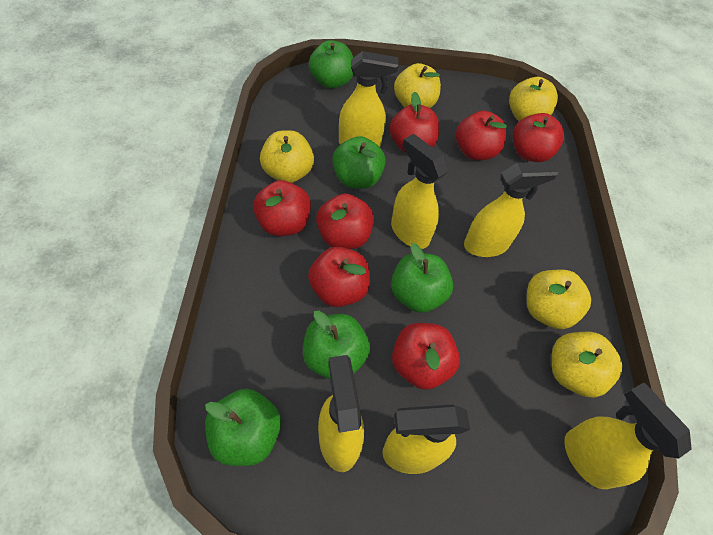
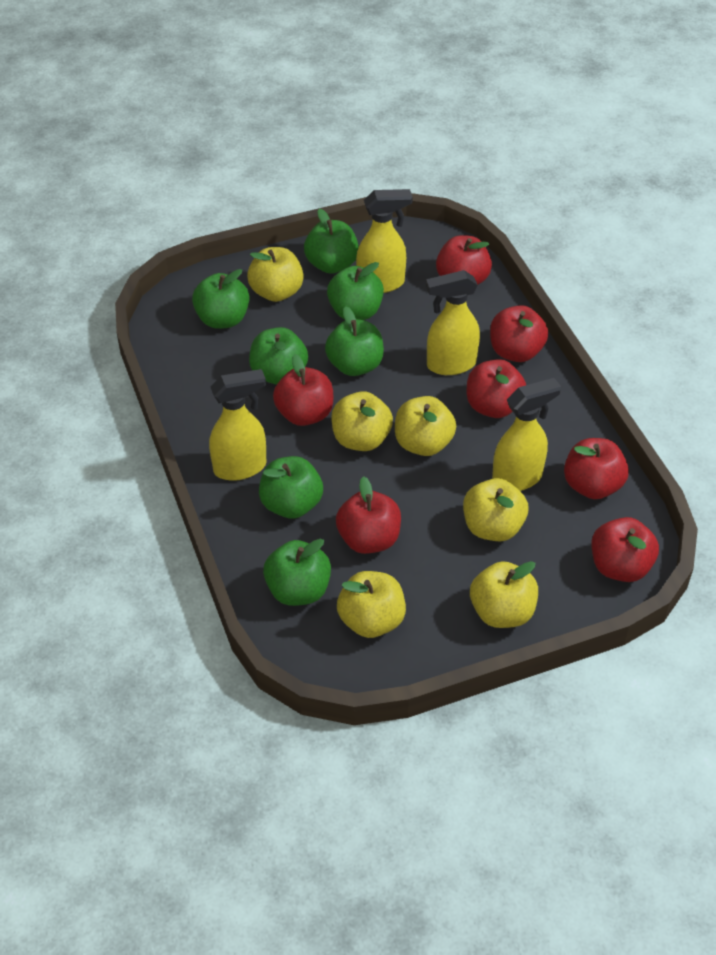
green apple: 5 -> 7
yellow apple: 5 -> 6
yellow spray bottle: 6 -> 4

